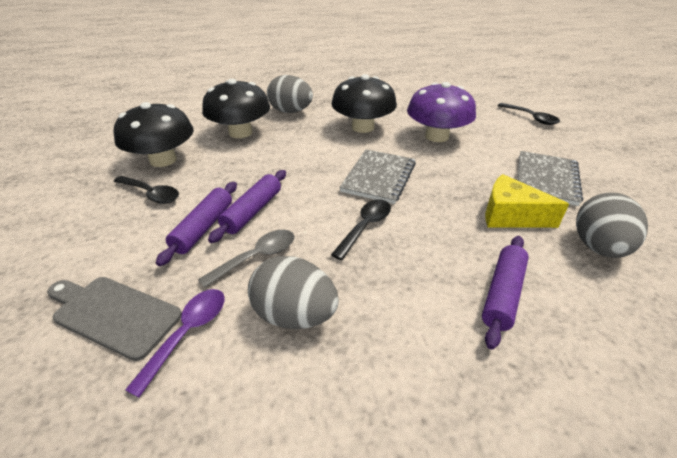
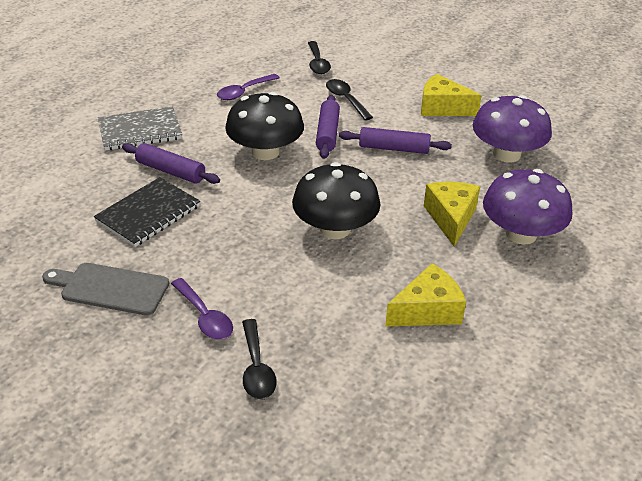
black mushroom: 3 -> 2
black notebook: 0 -> 1
grey egg: 3 -> 0
grey notebook: 2 -> 1
grey spoon: 1 -> 0
purple mushroom: 1 -> 2
purple spoon: 1 -> 2
yellow cheese: 1 -> 3

